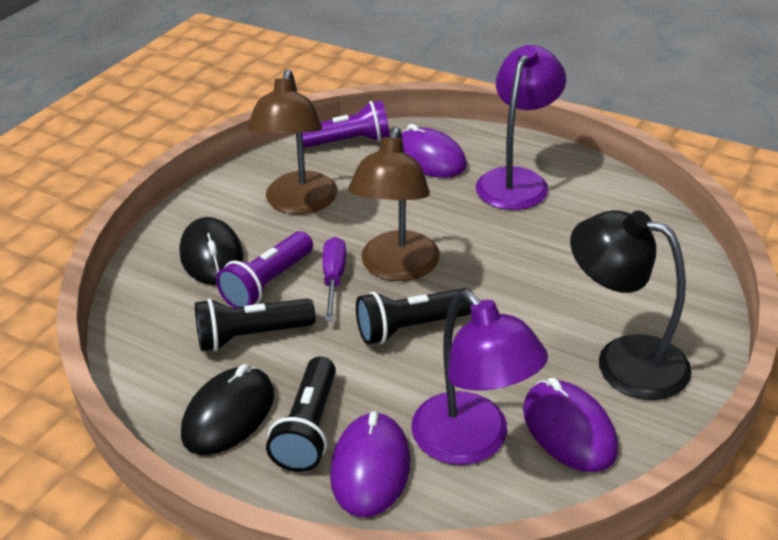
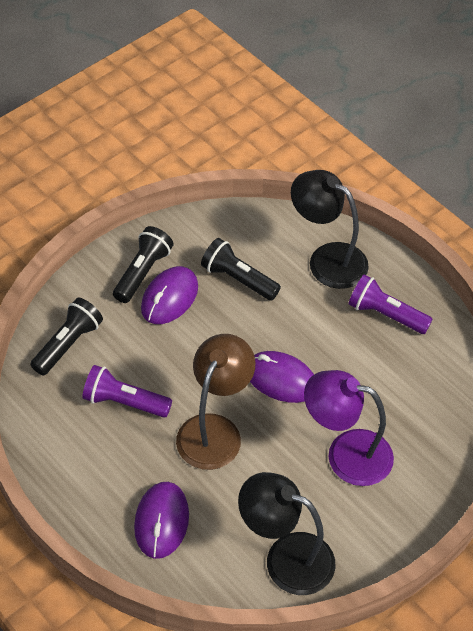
black lamp: 1 -> 2
black mouse: 2 -> 0
brown lamp: 2 -> 1
purple lamp: 2 -> 1
purple screwdriver: 1 -> 0

